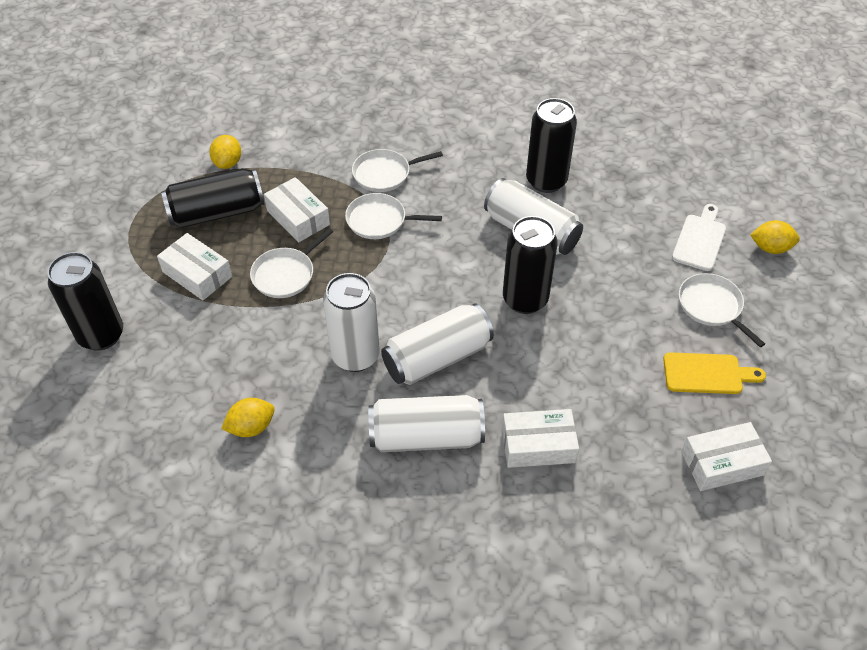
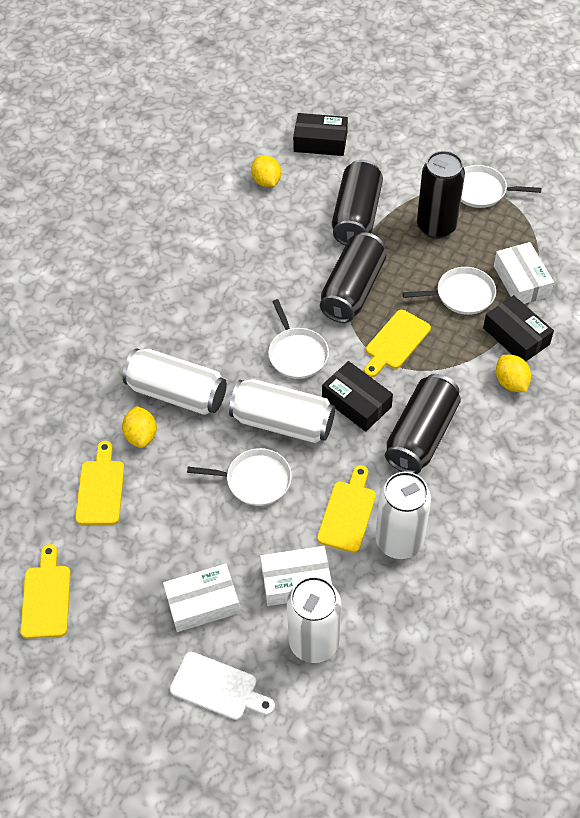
black box: 0 -> 3
white box: 4 -> 3
yellow cutting board: 1 -> 4

